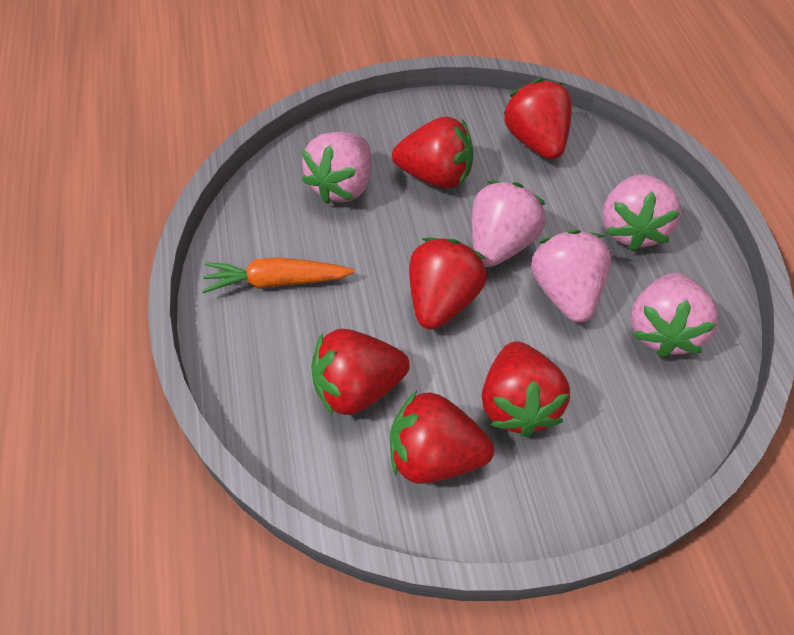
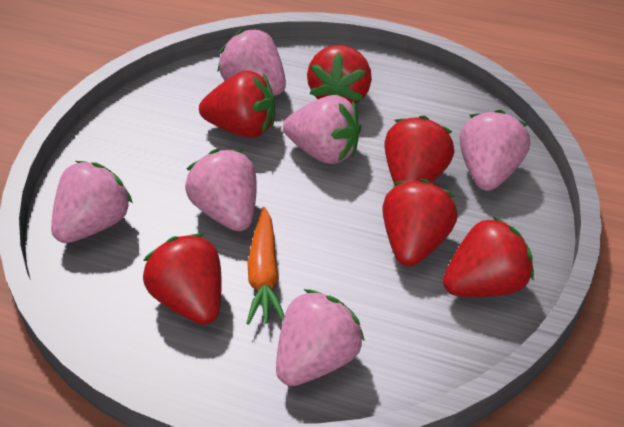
pink strawberry: 5 -> 6

